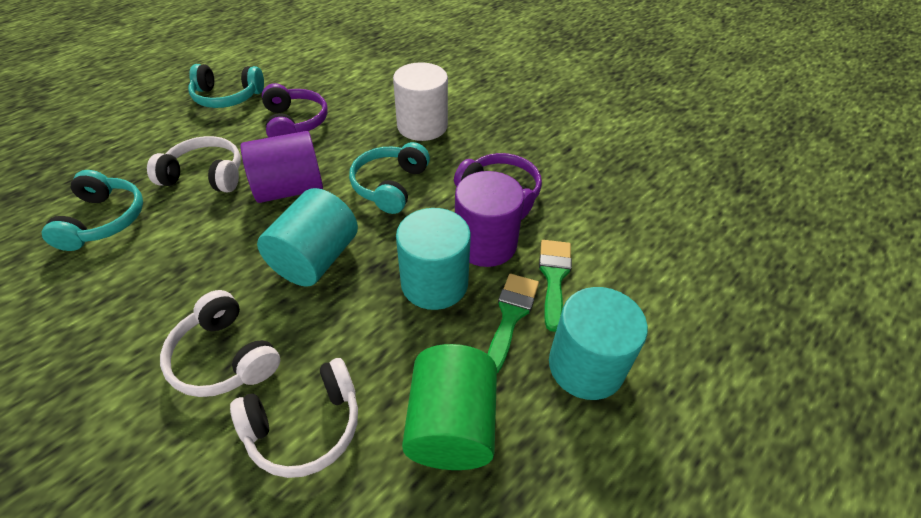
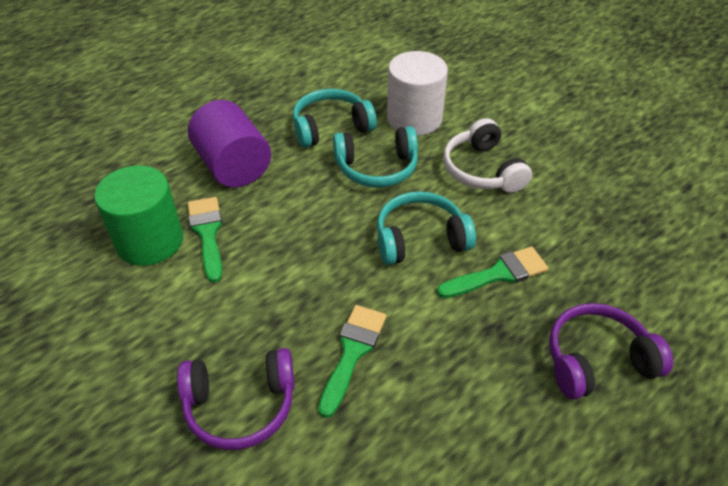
green brush: 2 -> 3
purple cylinder: 2 -> 1
turquoise cylinder: 3 -> 0
white headphones: 3 -> 1

